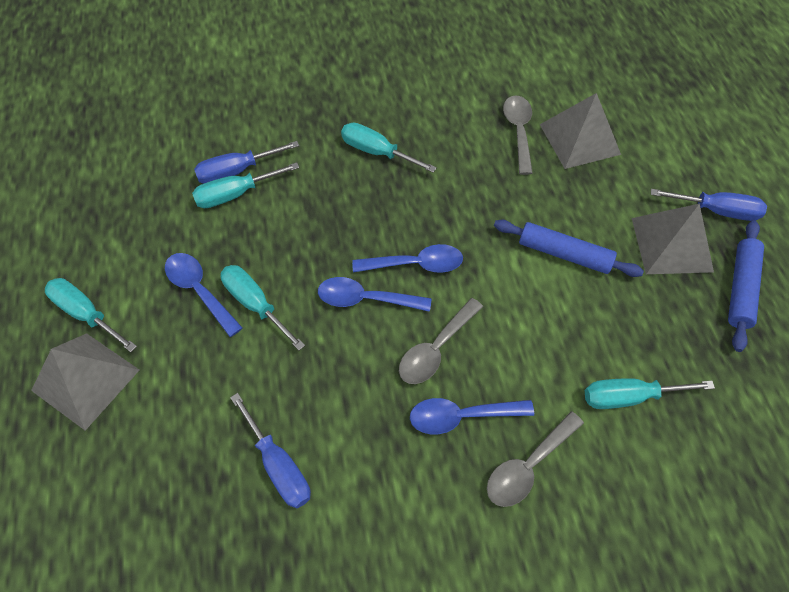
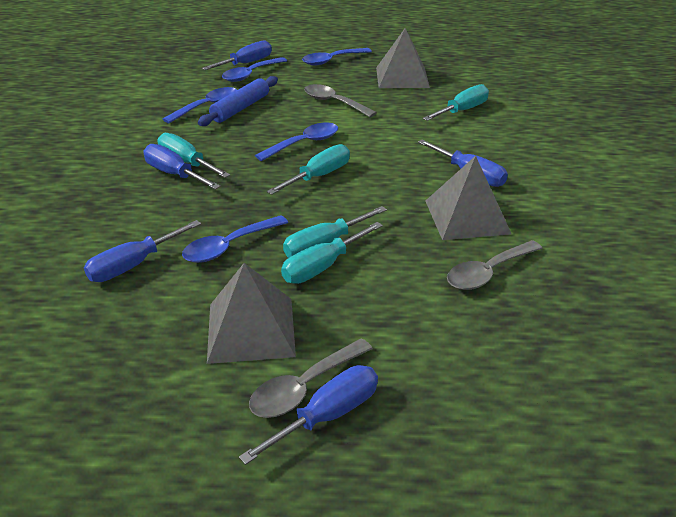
blue rolling pin: 2 -> 1
blue screwdriver: 3 -> 5
blue spoon: 4 -> 5

